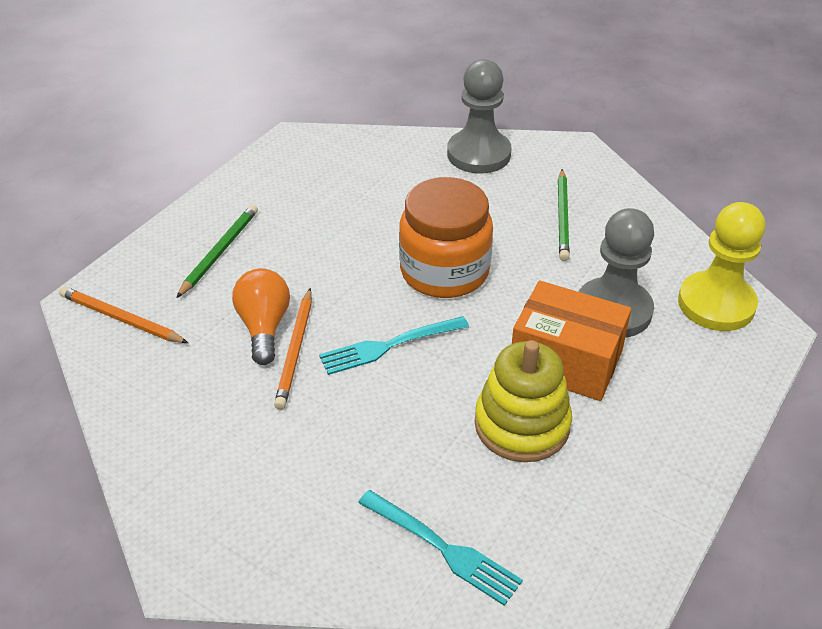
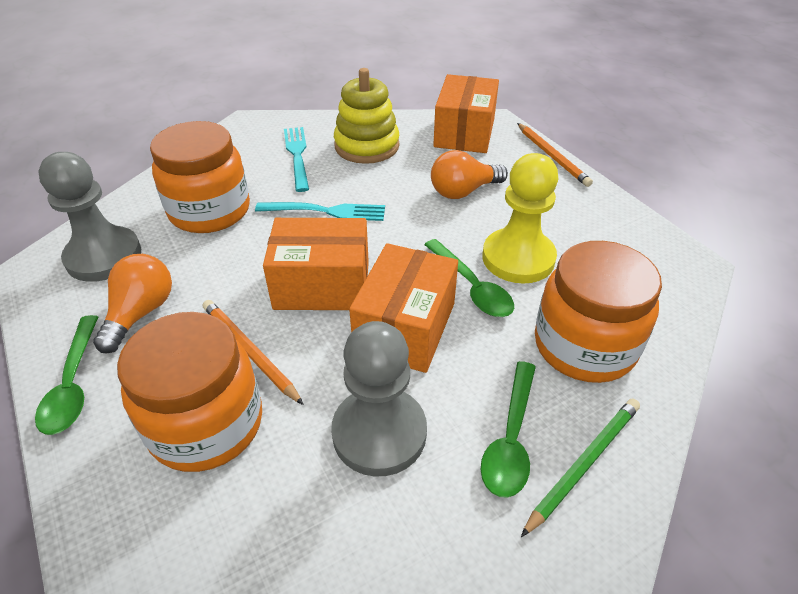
green pencil: 2 -> 1
green spoon: 0 -> 3
orange box: 1 -> 3
orange jar: 1 -> 3
orange light bulb: 1 -> 2

